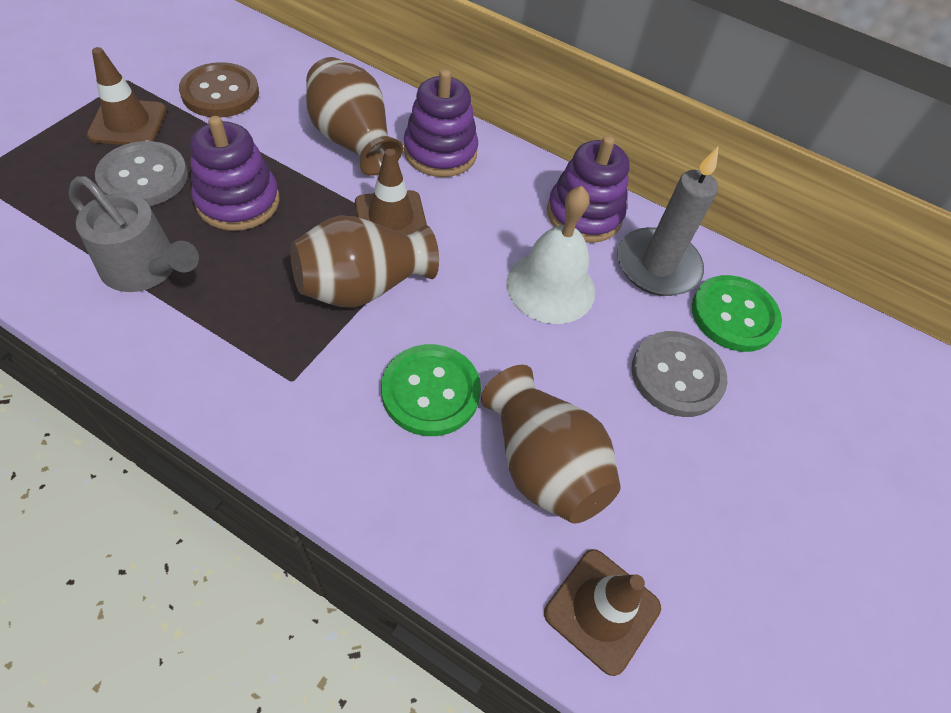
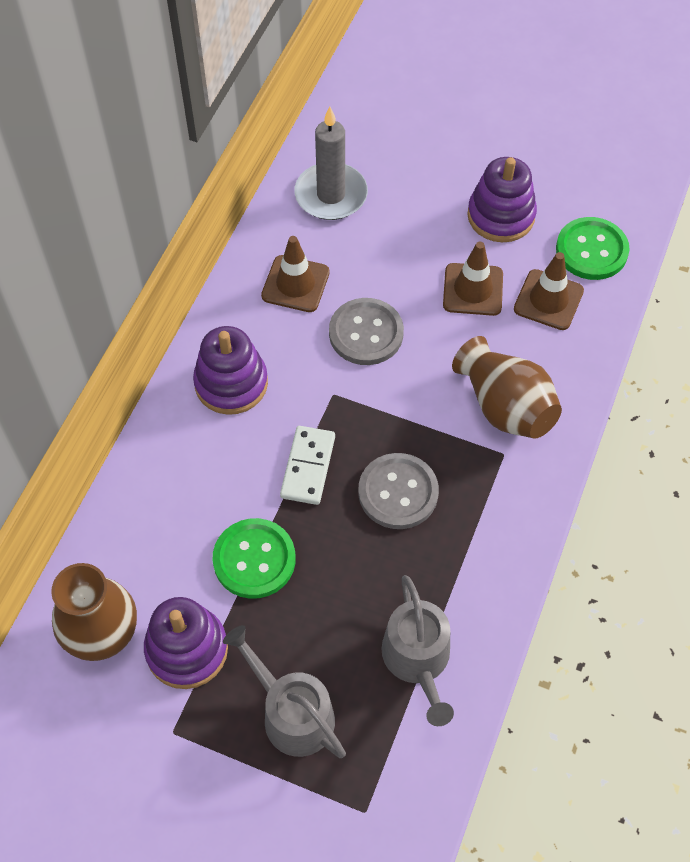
brown button: 1 -> 0
brown vase: 3 -> 2
grey watering can: 1 -> 2
white bell: 1 -> 0
white domino: 0 -> 1

